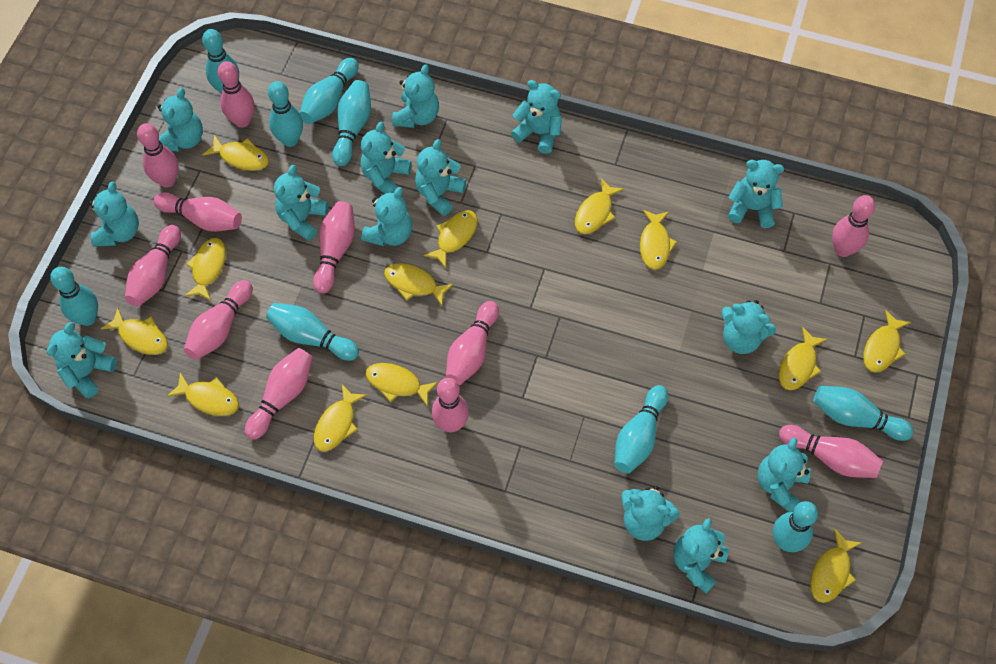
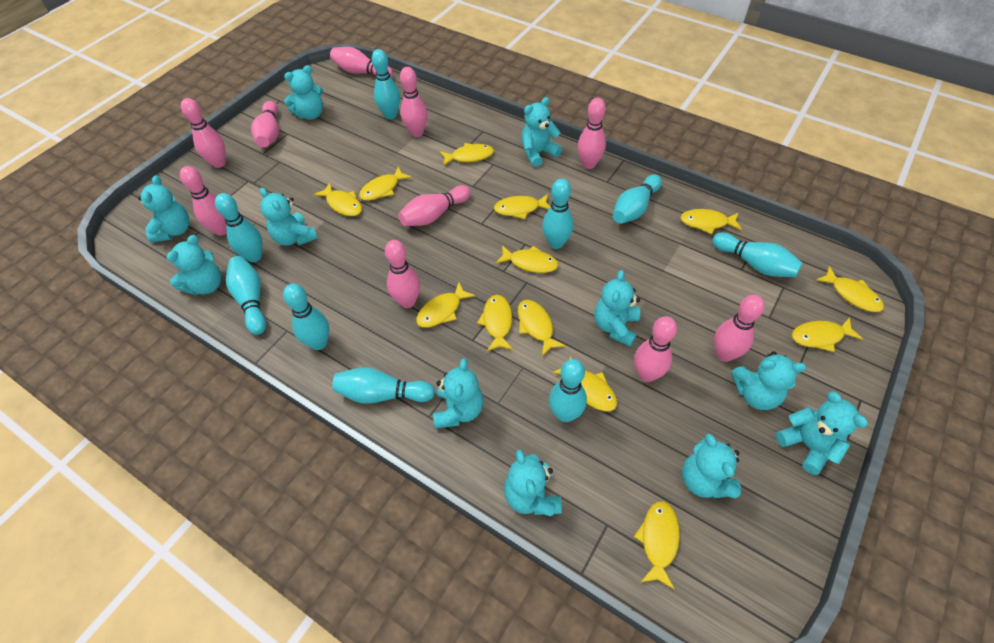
pink bowling pin: 11 -> 10
turquoise teddy bear: 14 -> 11

